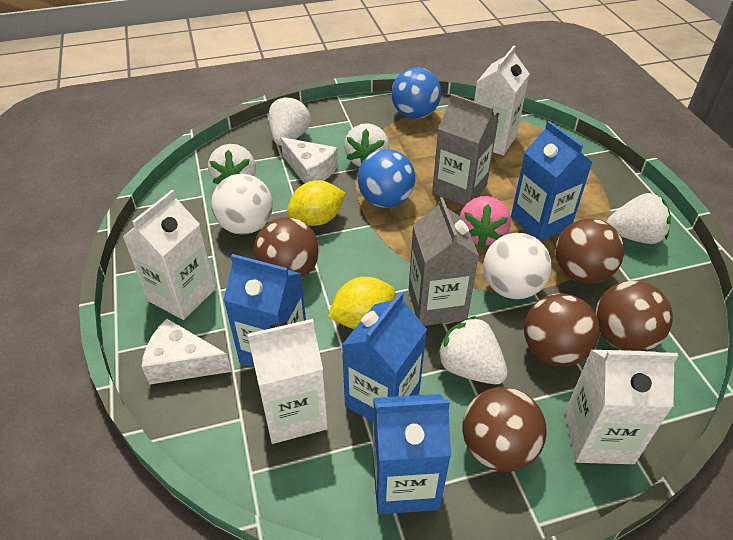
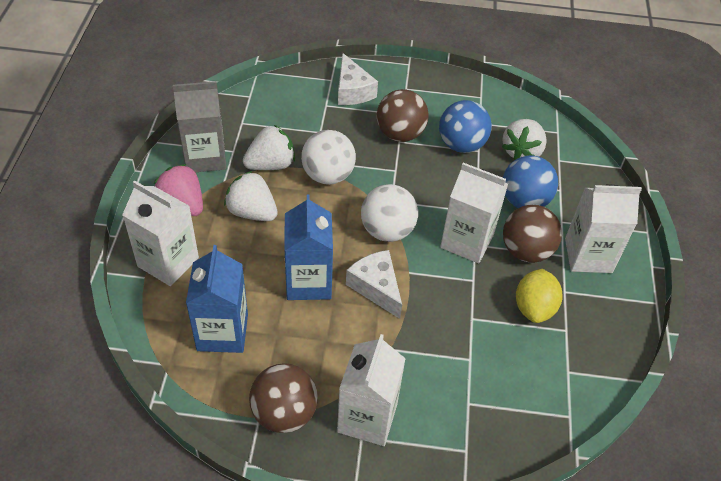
blue carton: 4 -> 2
brown ball: 5 -> 3
grey carton: 2 -> 1
white strawberry: 5 -> 3
yellow lemon: 2 -> 1

